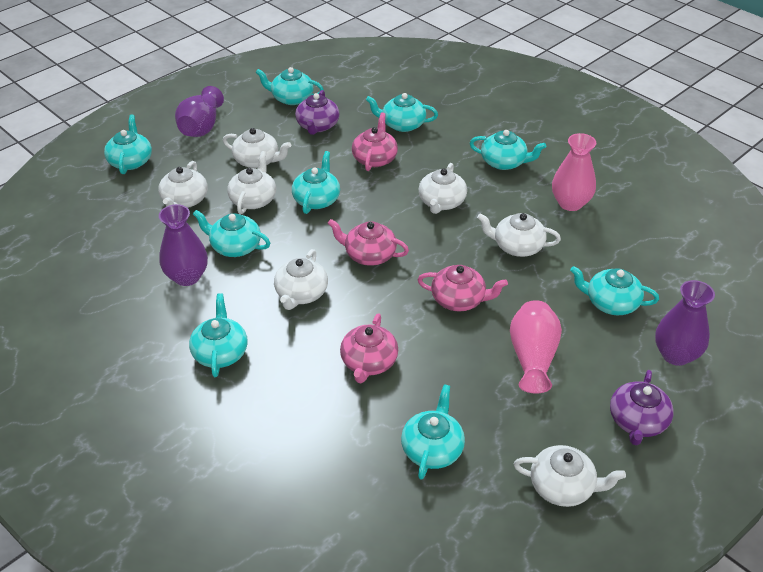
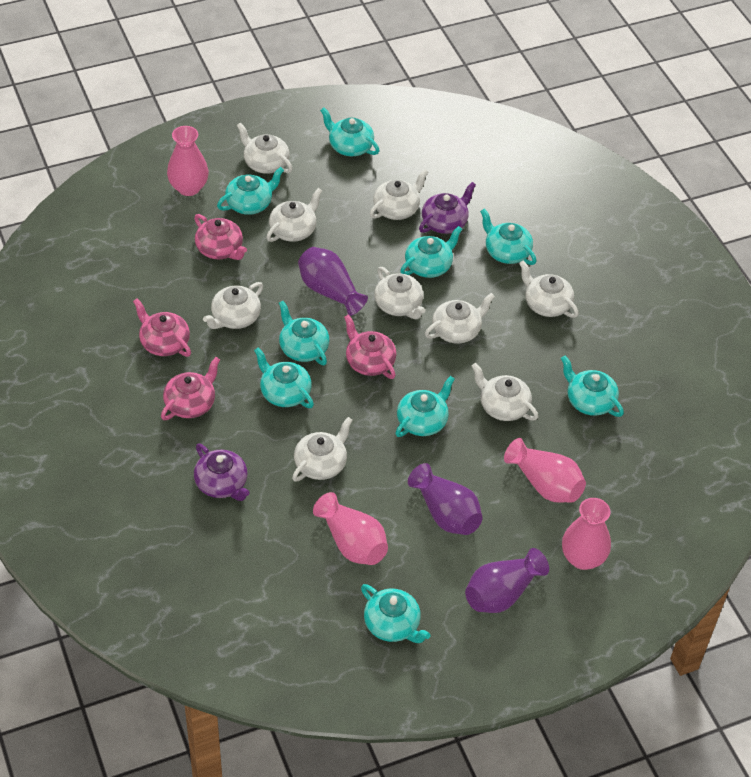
pink vase: 2 -> 4
white teapot: 7 -> 9

